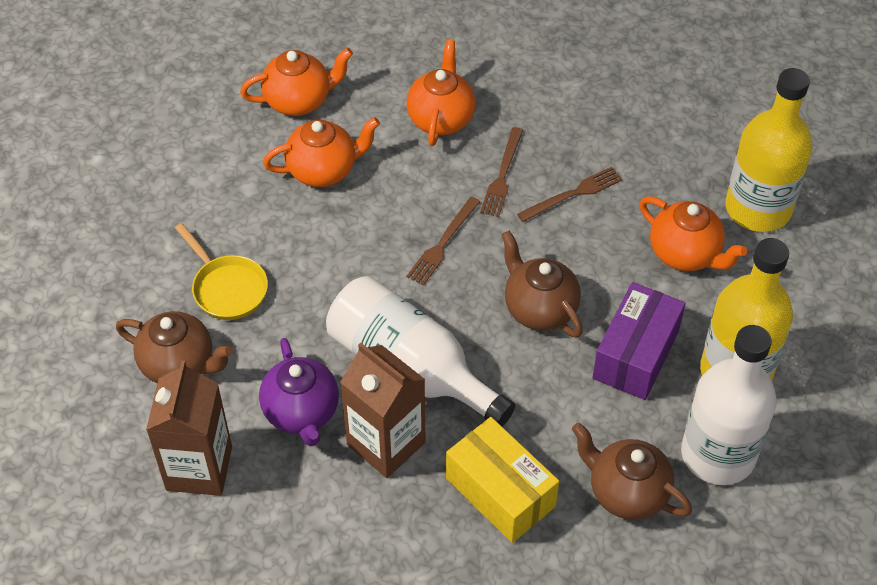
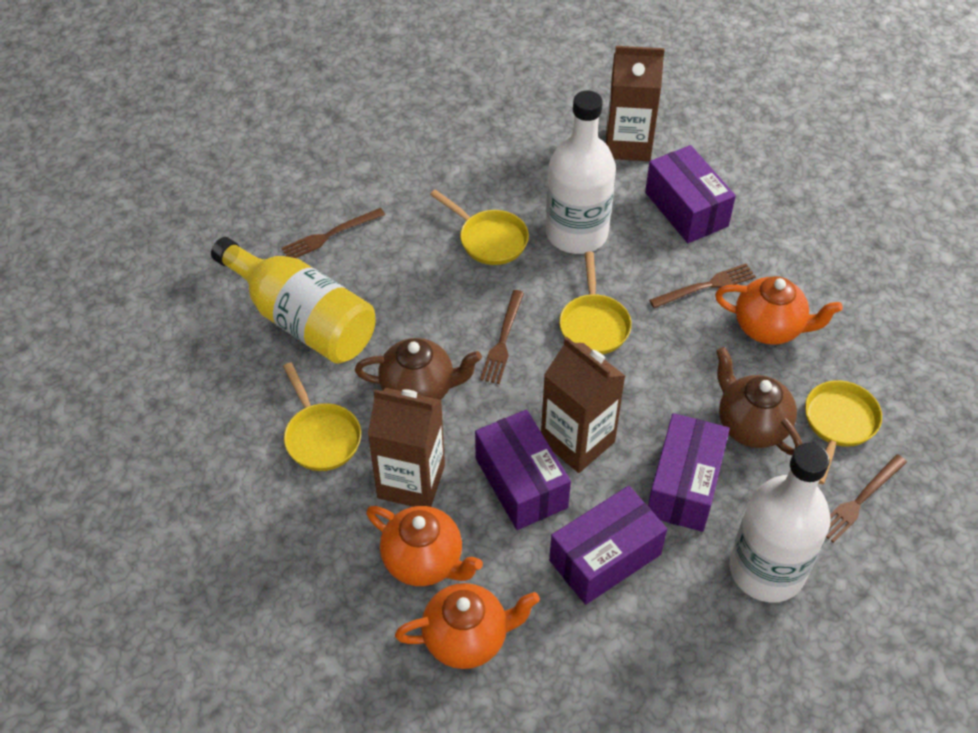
brown carton: 2 -> 3
brown fork: 3 -> 4
brown teapot: 3 -> 2
orange teapot: 4 -> 3
purple box: 1 -> 4
purple teapot: 1 -> 0
yellow bottle: 2 -> 1
yellow box: 1 -> 0
yellow pan: 1 -> 4

